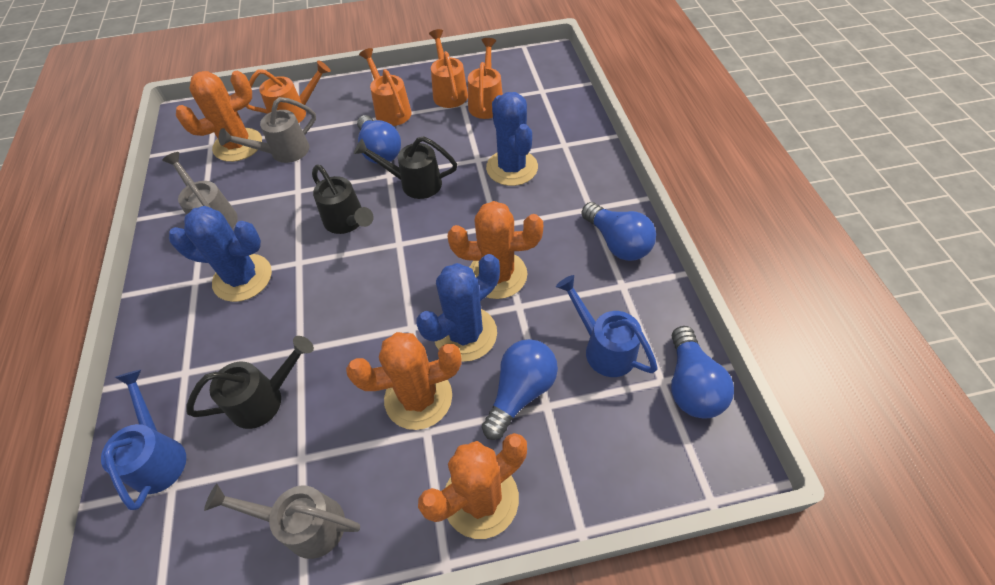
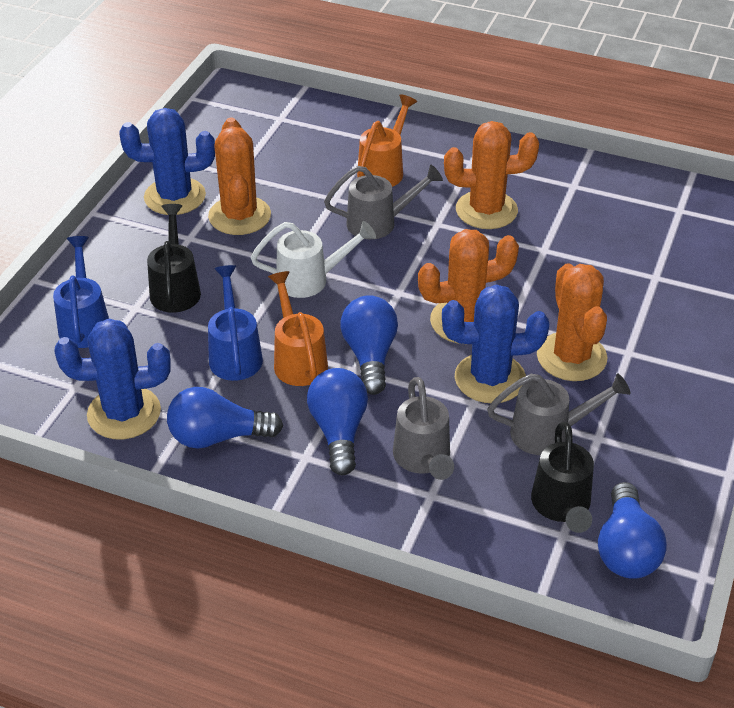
black watering can: 3 -> 2
orange watering can: 4 -> 2
white watering can: 0 -> 1

